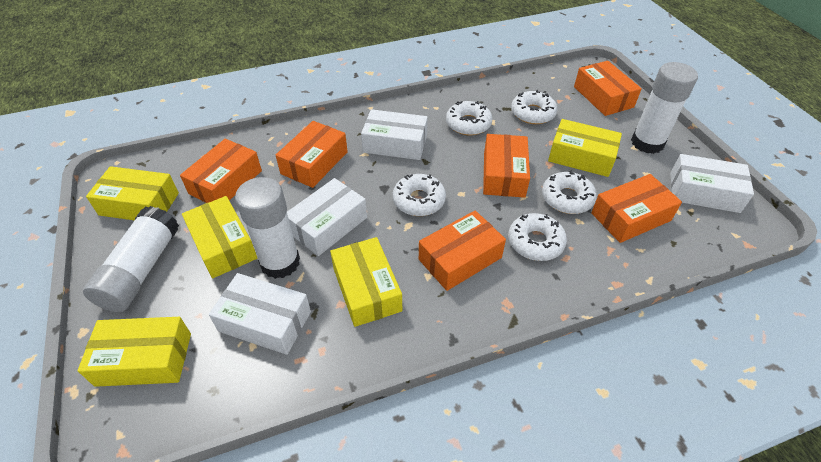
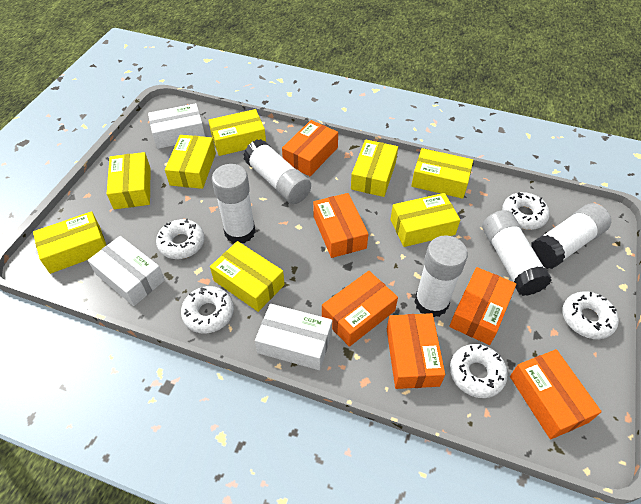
white box: 4 -> 3
white glue stick: 3 -> 5
yellow box: 5 -> 8

